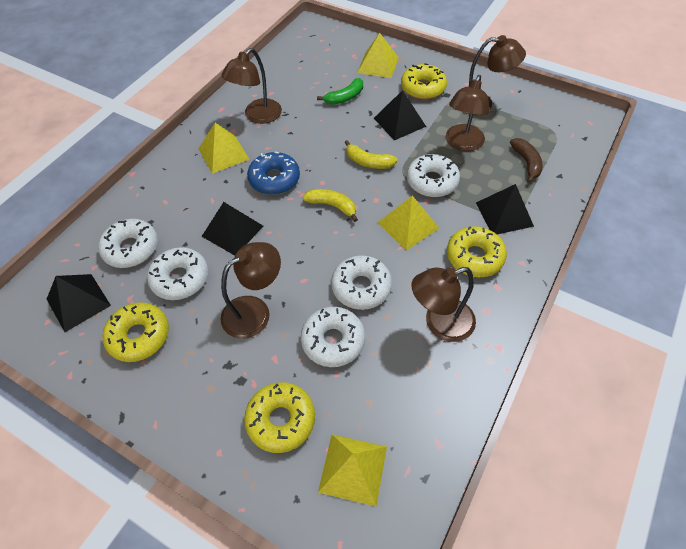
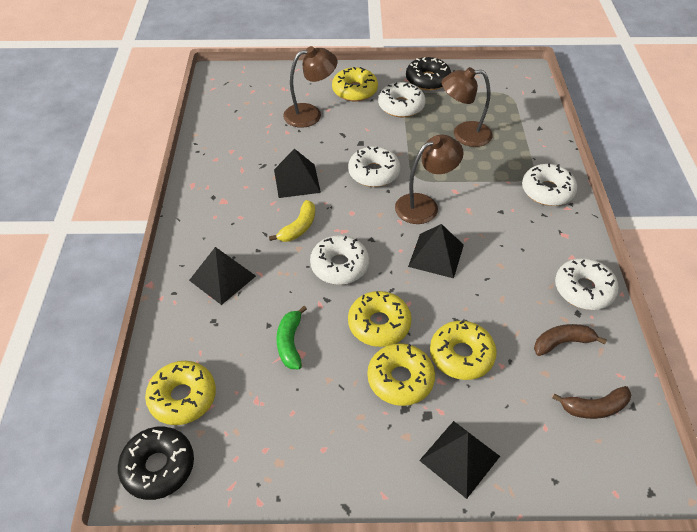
black donut: 0 -> 2
blue donut: 1 -> 0
brown banana: 1 -> 2
brown lamp: 5 -> 3
yellow banana: 2 -> 1
yellow donut: 4 -> 5
yellow pyramid: 4 -> 0

